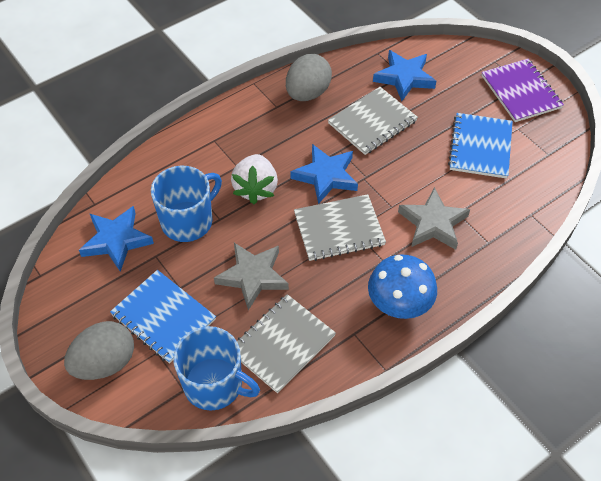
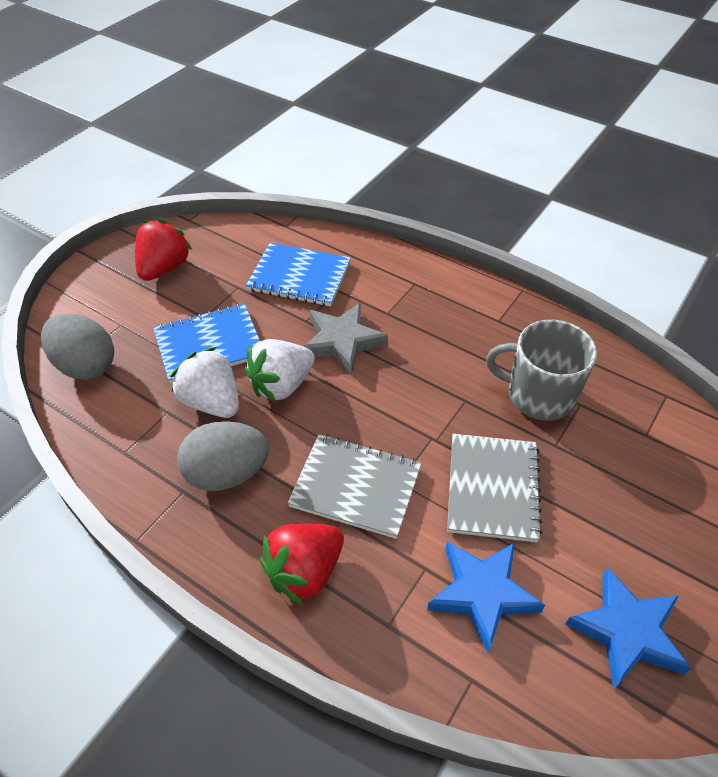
blue mug: 2 -> 0
blue mushroom: 1 -> 0
blue star: 3 -> 2
grey mug: 0 -> 1
grey notebook: 3 -> 2
grey star: 2 -> 1
purple notebook: 1 -> 0
red strawberry: 0 -> 2
white strawberry: 1 -> 2

